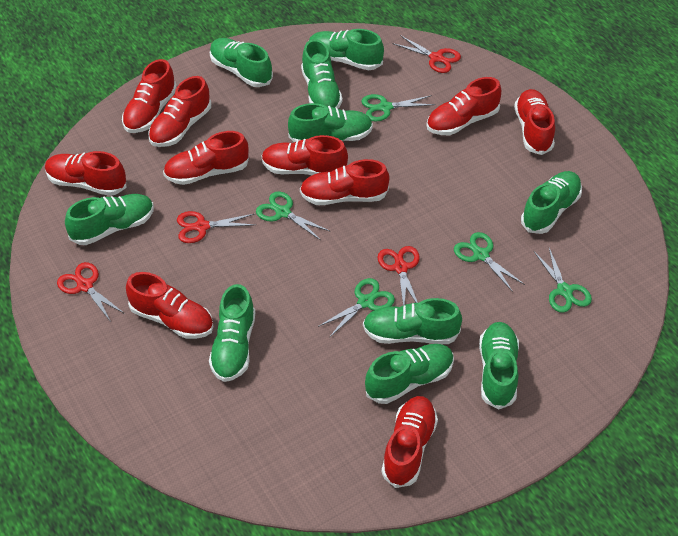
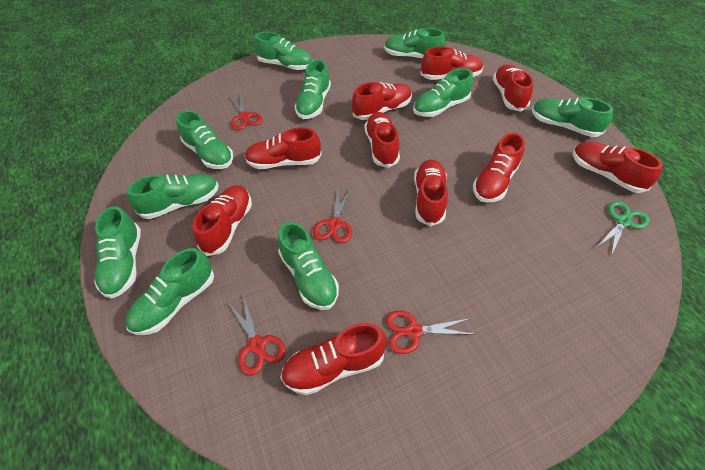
green scissors: 5 -> 1

